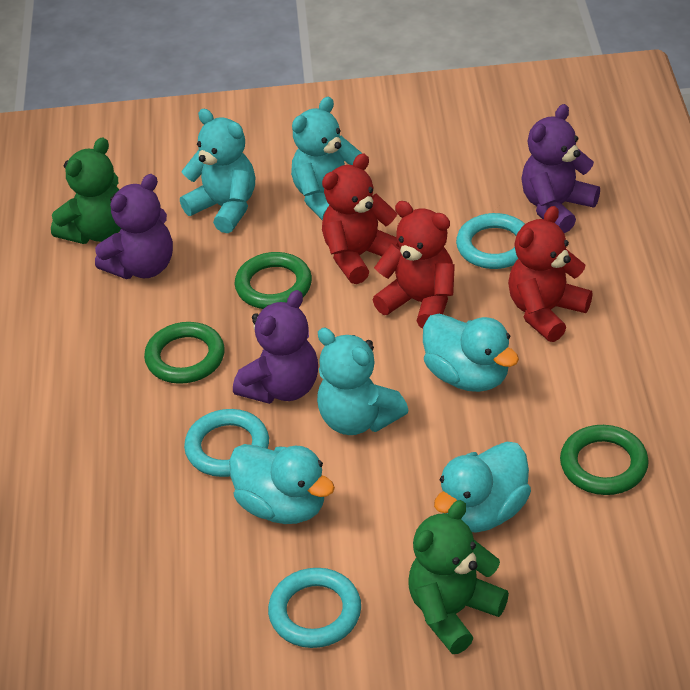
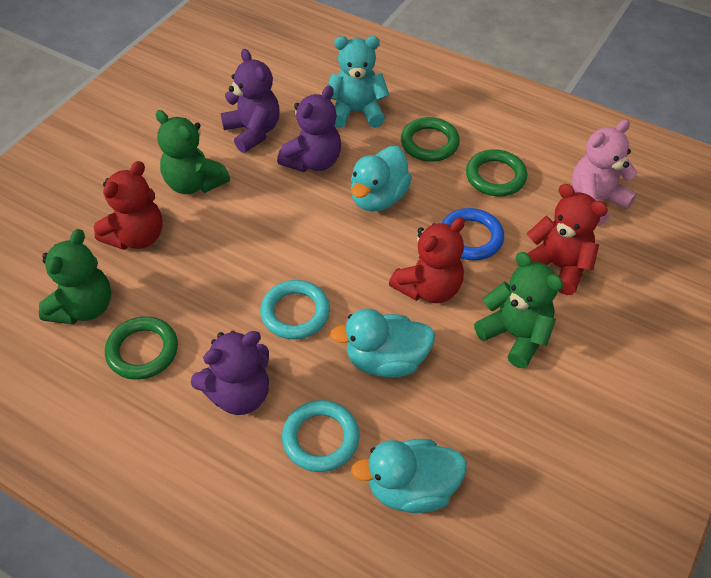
blue ring: 0 -> 1
green teddy bear: 2 -> 3
pink teddy bear: 0 -> 1
turquoise ring: 3 -> 2
turquoise teddy bear: 3 -> 1

